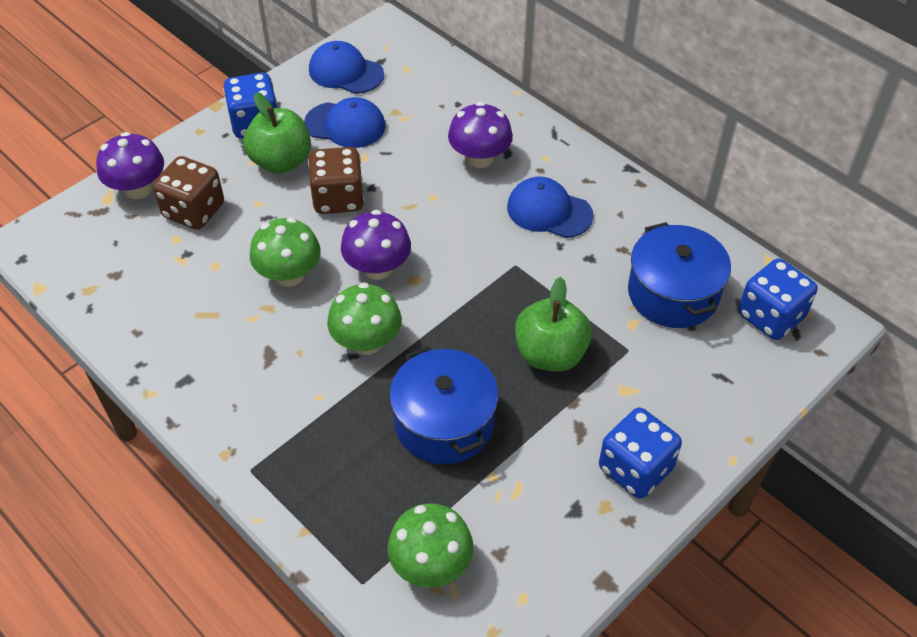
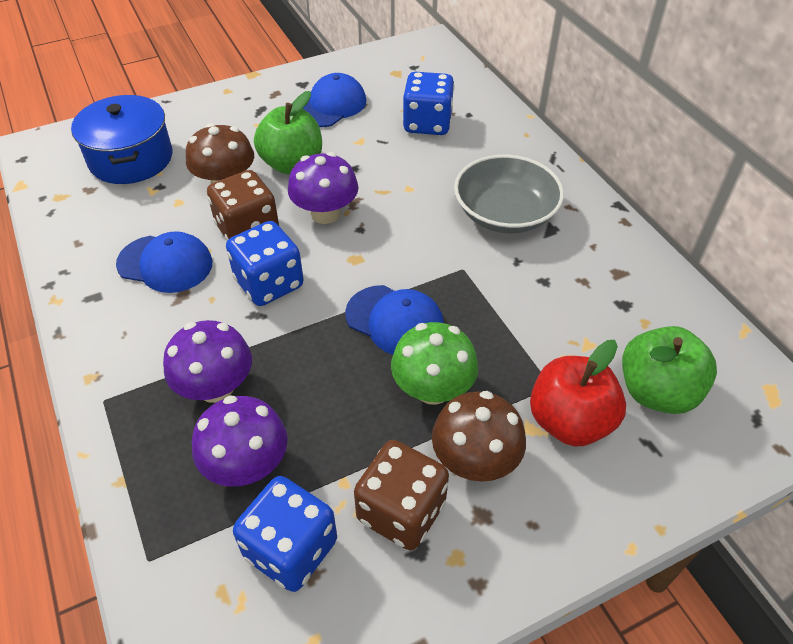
blue pot: 2 -> 1
brown mushroom: 0 -> 2
green mushroom: 3 -> 1
grey bowl: 0 -> 1
red apple: 0 -> 1

